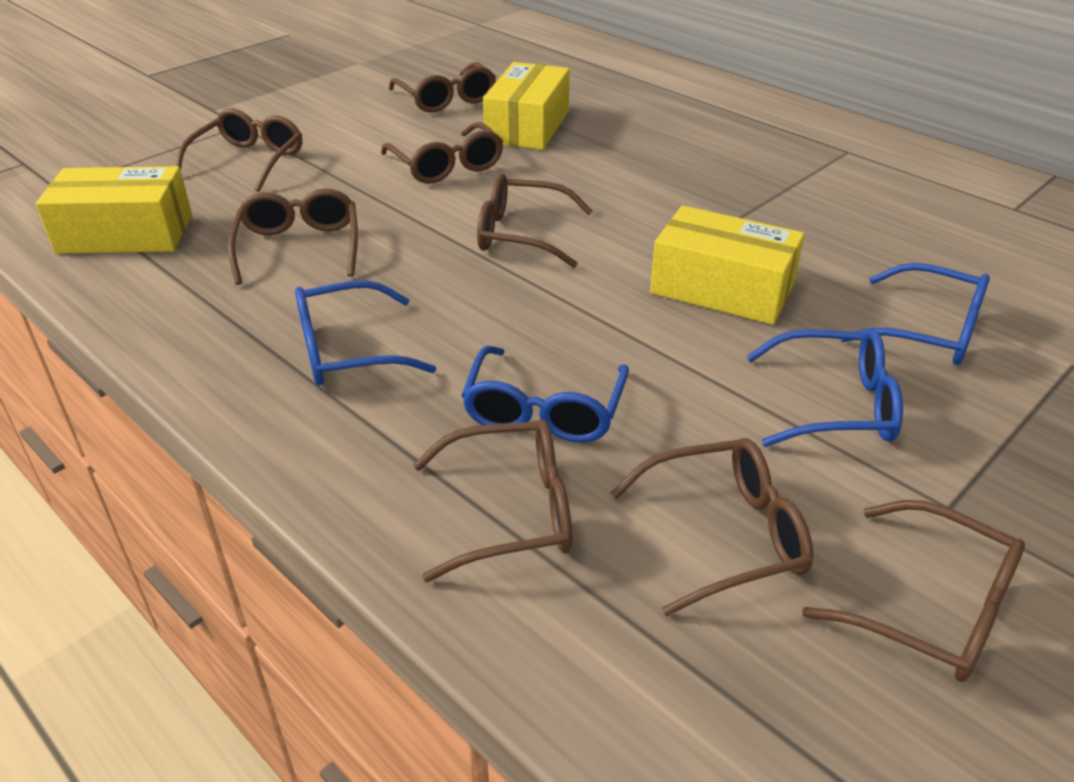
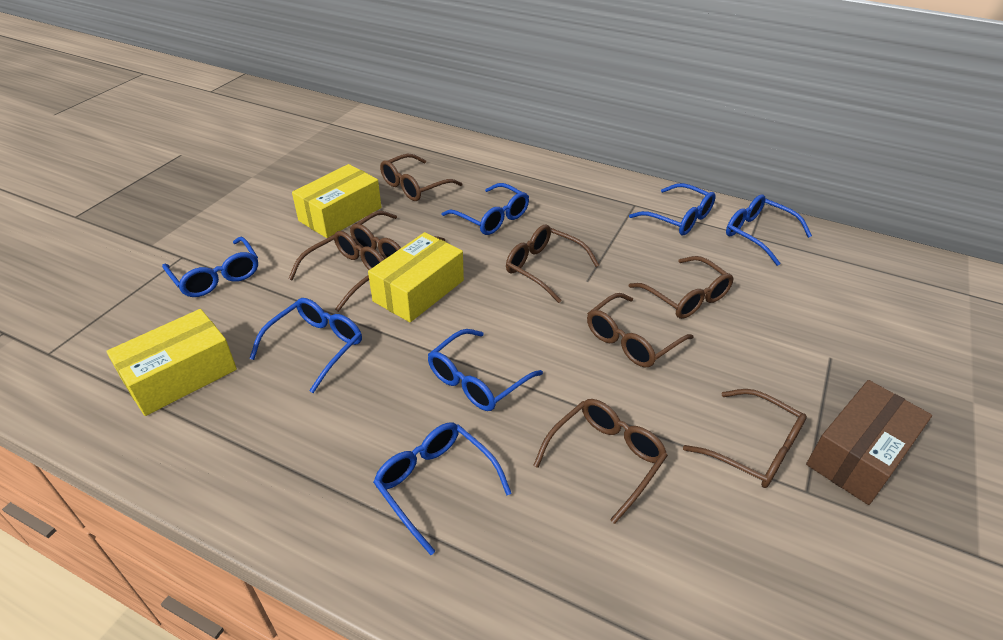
blue glasses: 4 -> 7
brown box: 0 -> 1

